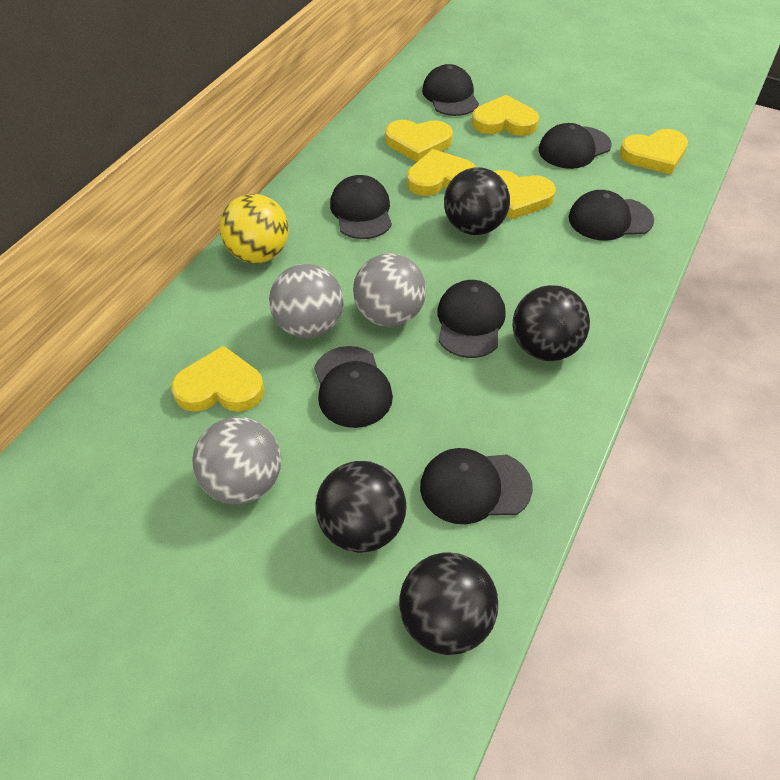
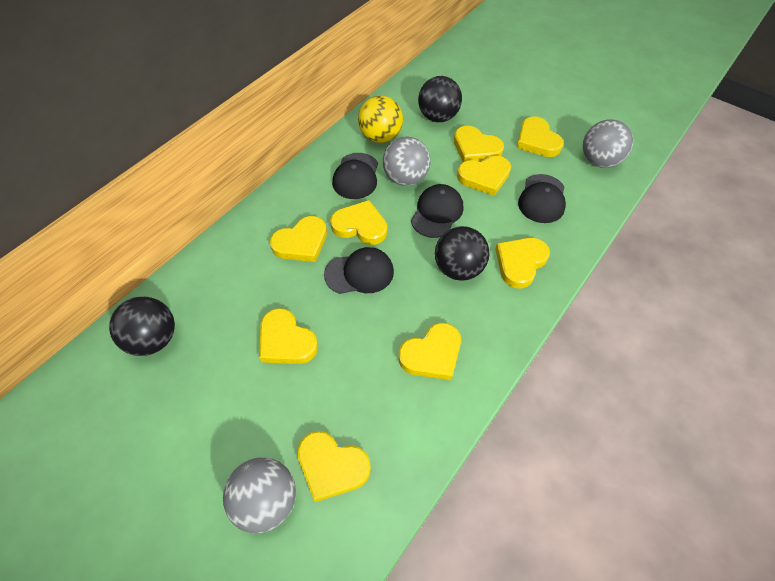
black ball: 4 -> 3
black cap: 7 -> 4
yellow heart: 6 -> 9

